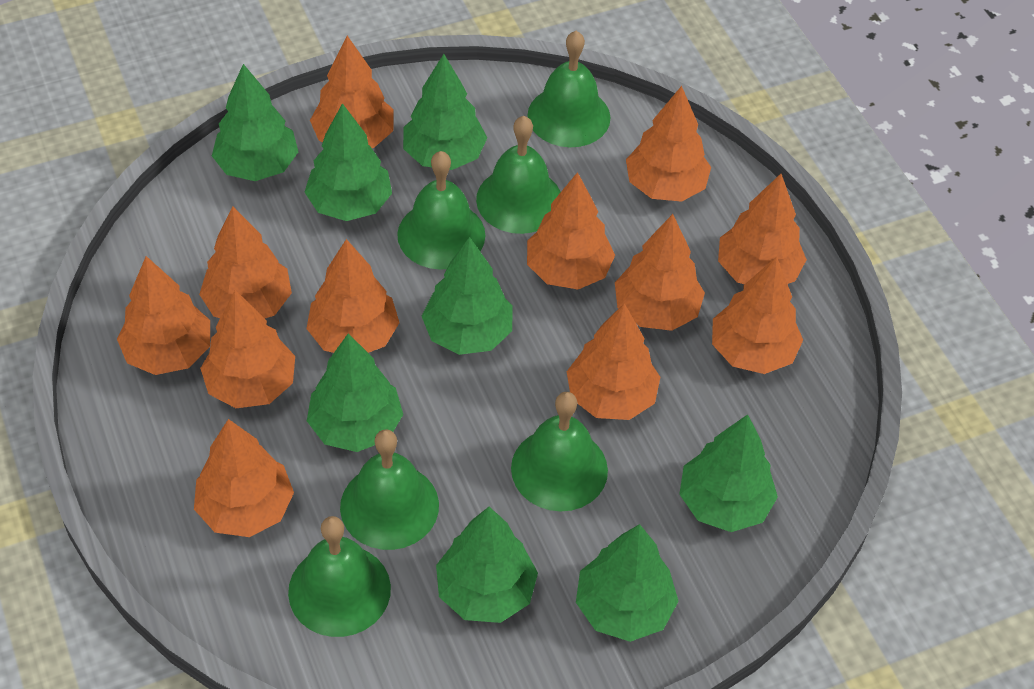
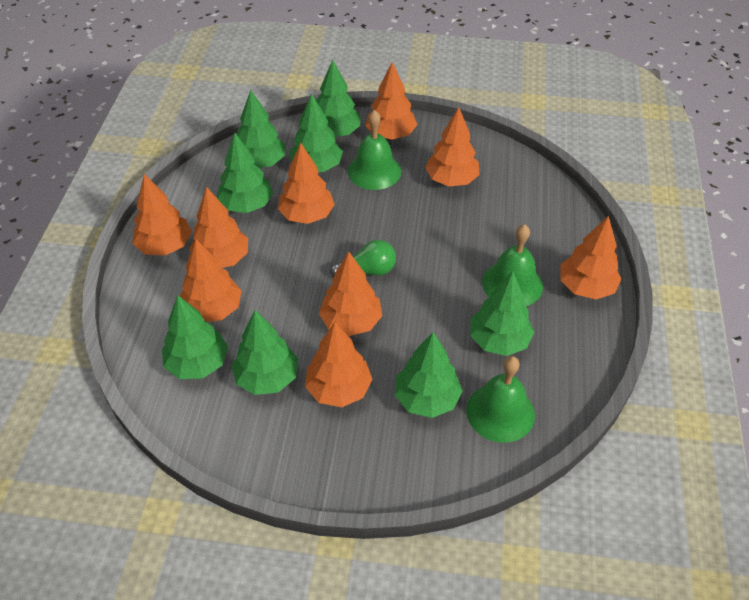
green bell: 6 -> 3
green light bulb: 0 -> 1
orange tree: 12 -> 9

